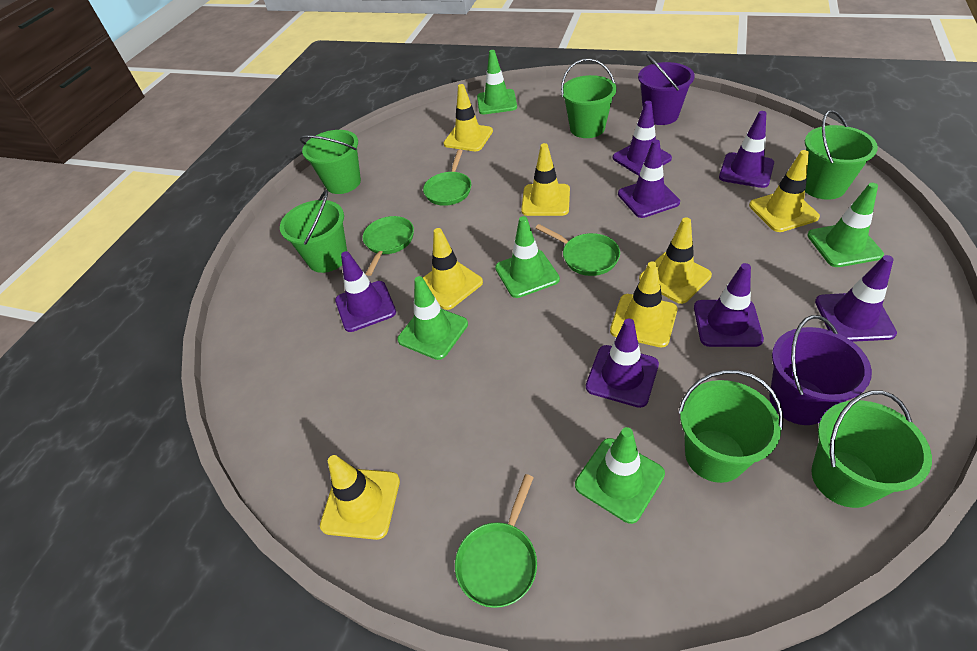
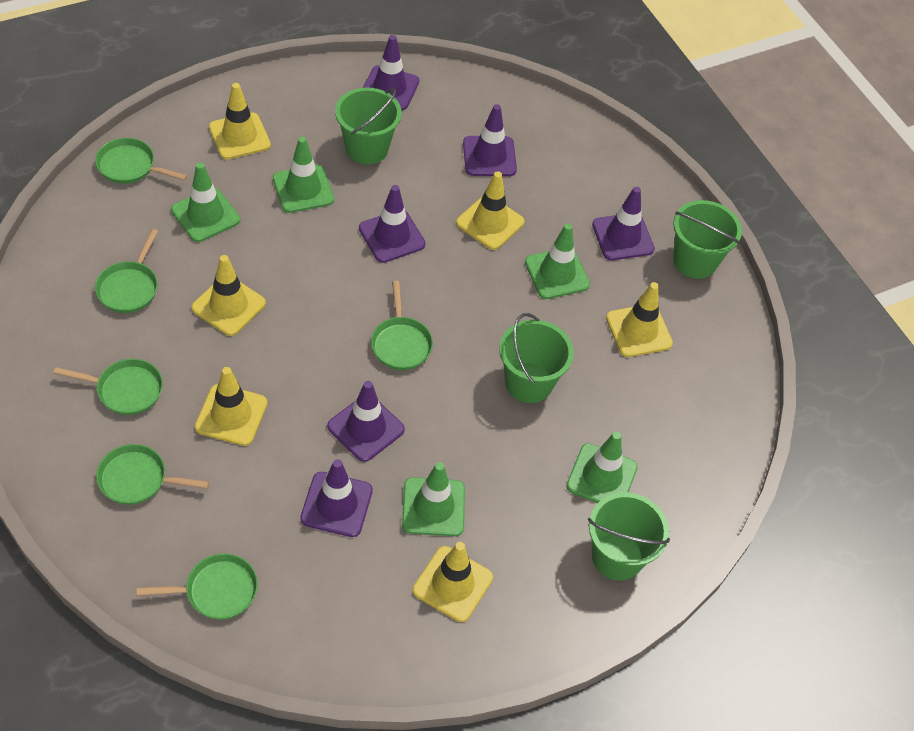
green bucket: 6 -> 4
green pan: 4 -> 6
purple bucket: 2 -> 0
purple traffic cone: 7 -> 6
yellow traffic cone: 7 -> 6

